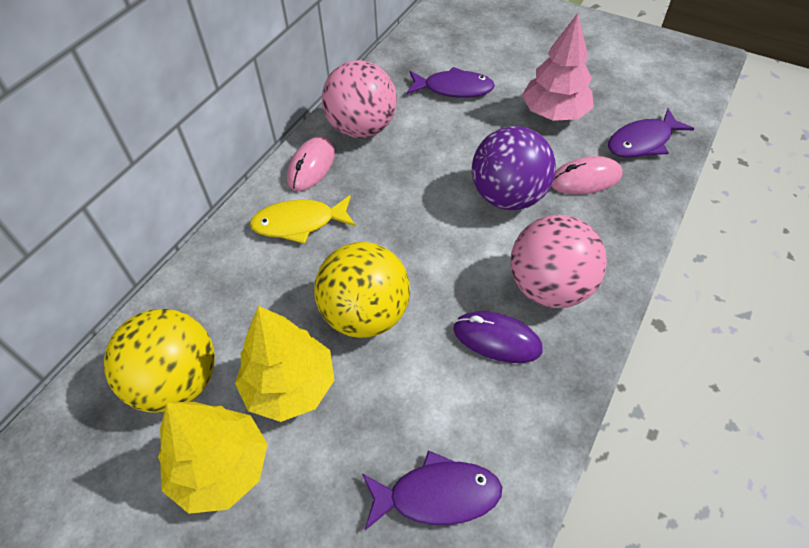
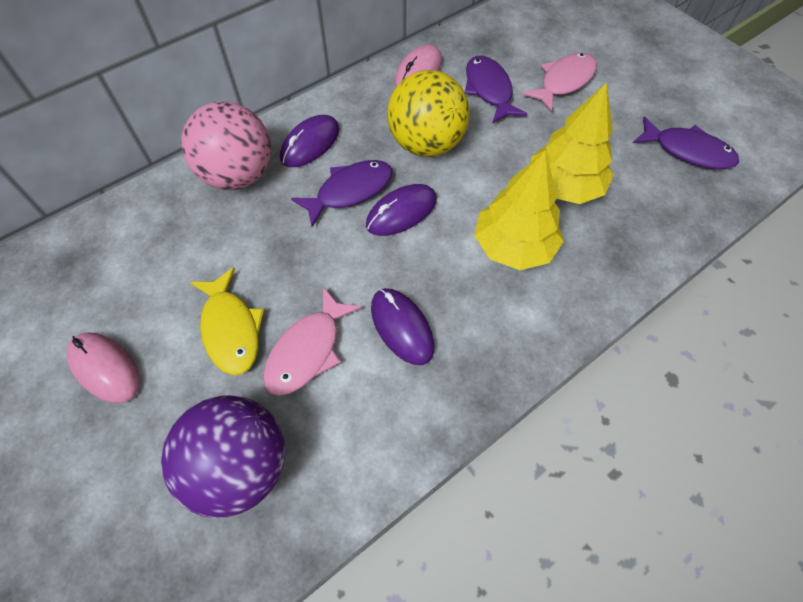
pink ball: 2 -> 1
pink fish: 0 -> 2
pink tree: 1 -> 0
purple mouse: 1 -> 3
yellow ball: 2 -> 1

